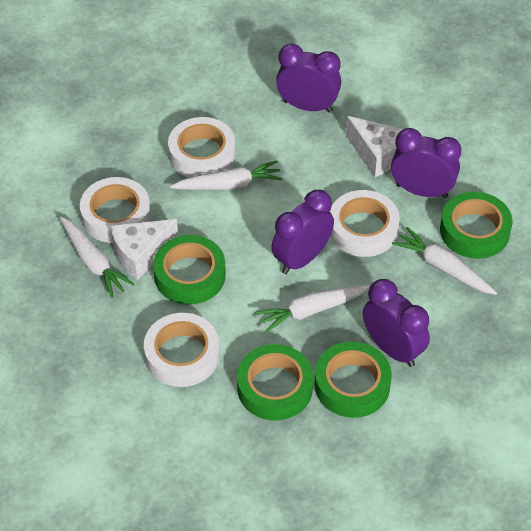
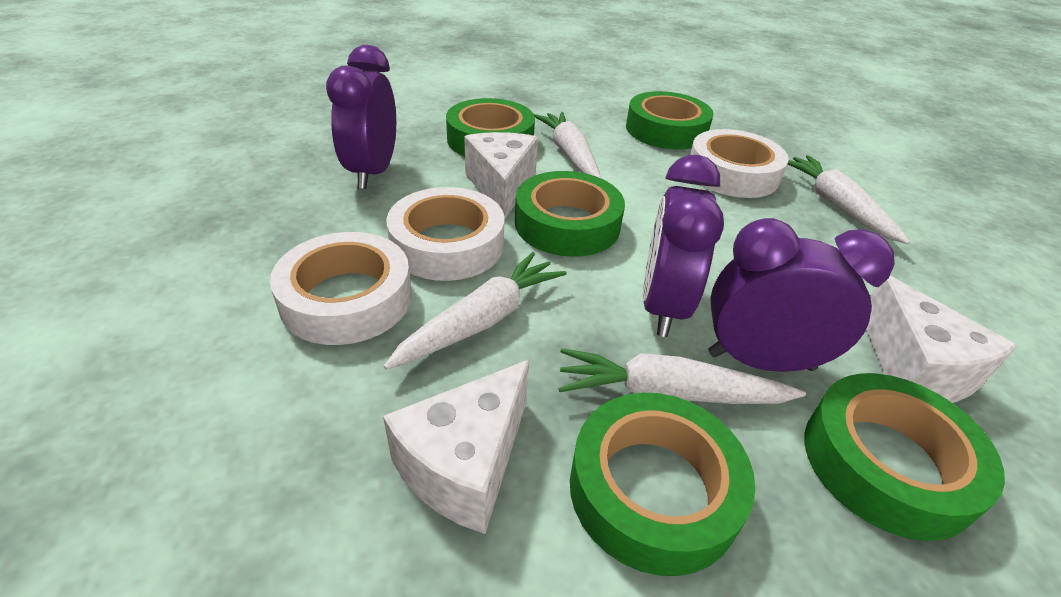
green tape: 4 -> 5
purple clock: 4 -> 3
white cheese: 2 -> 3
white tape: 4 -> 3

